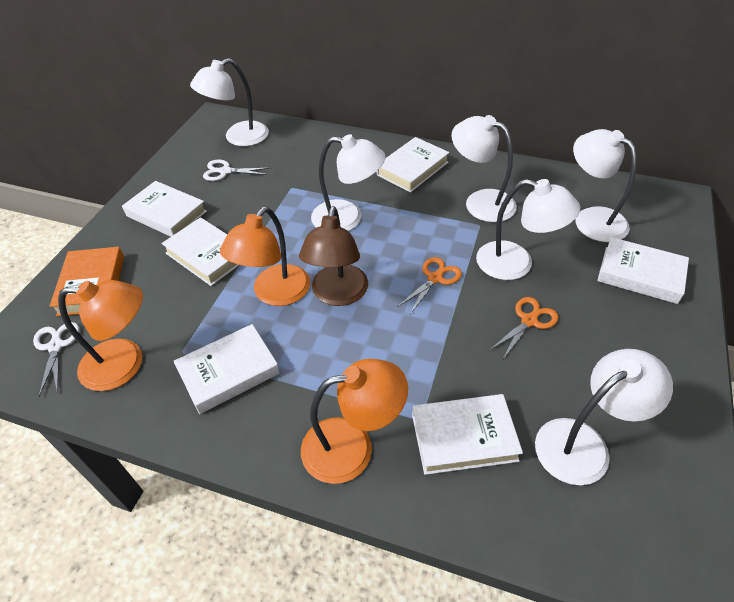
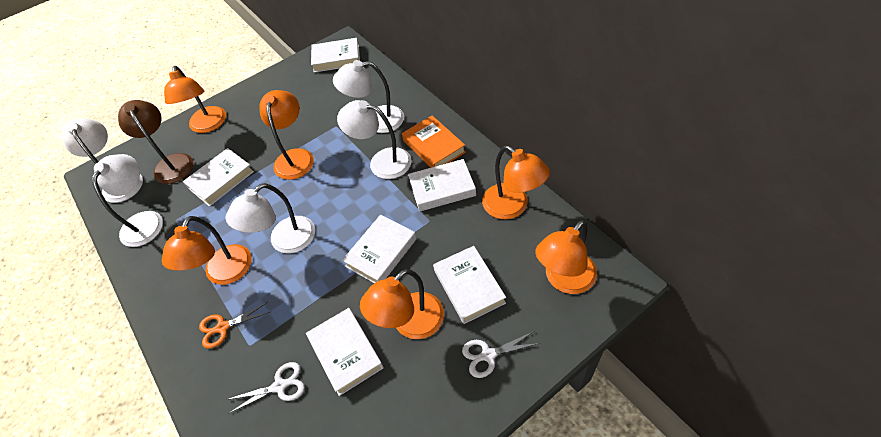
orange lamp: 3 -> 6
orange scissors: 2 -> 1
white lamp: 6 -> 5

